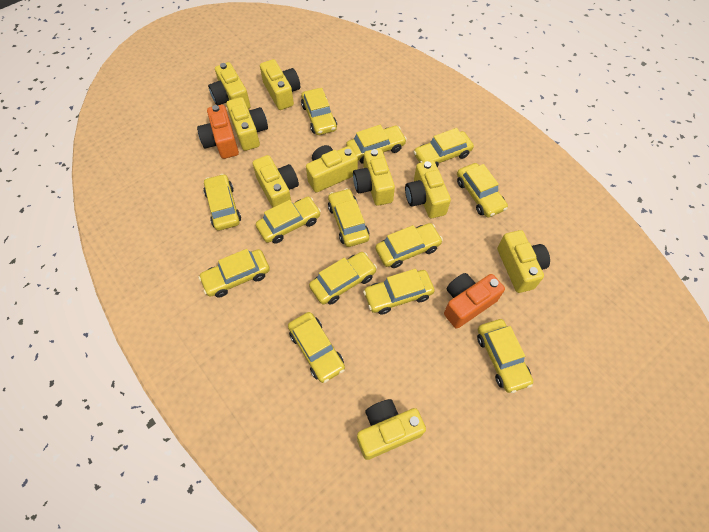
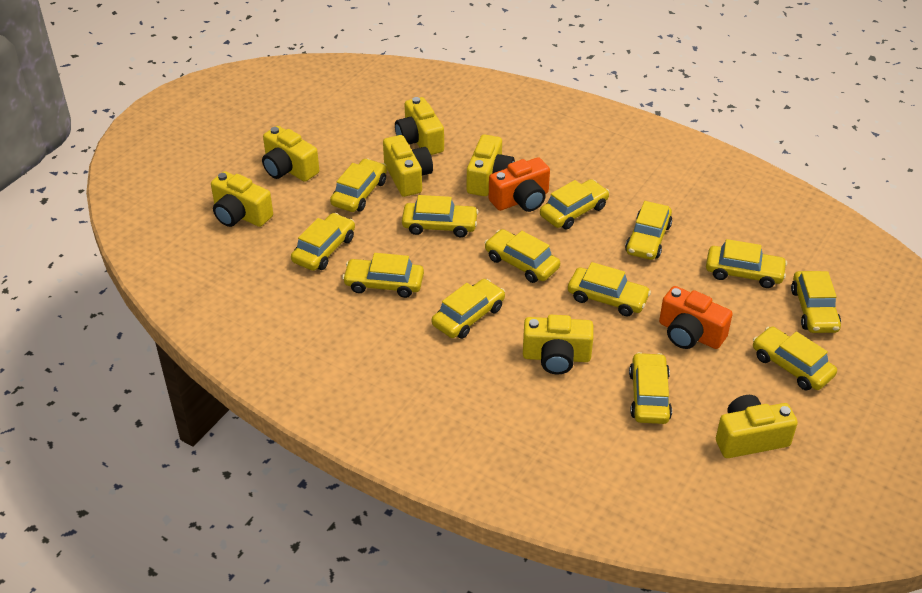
yellow camera: 9 -> 7

